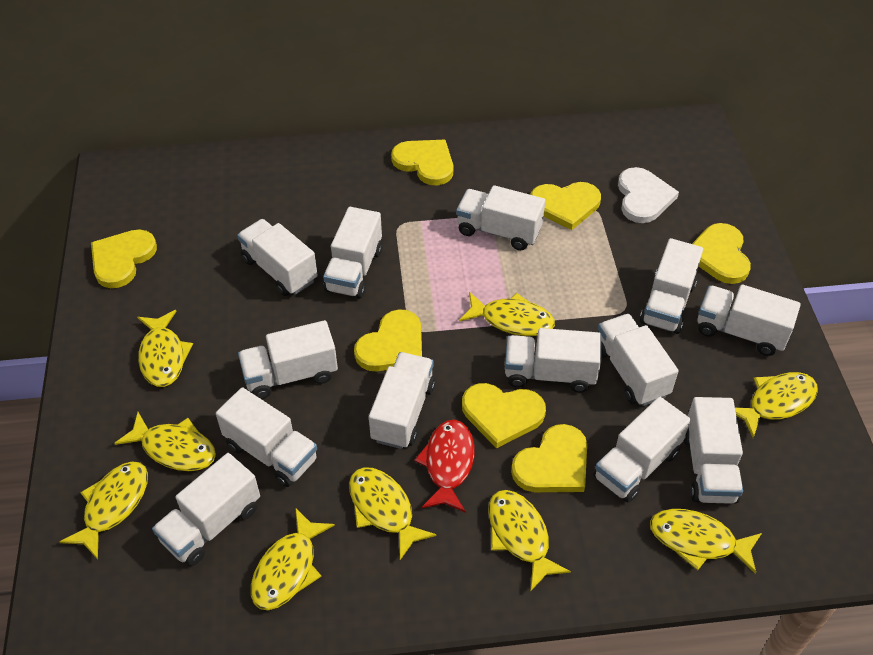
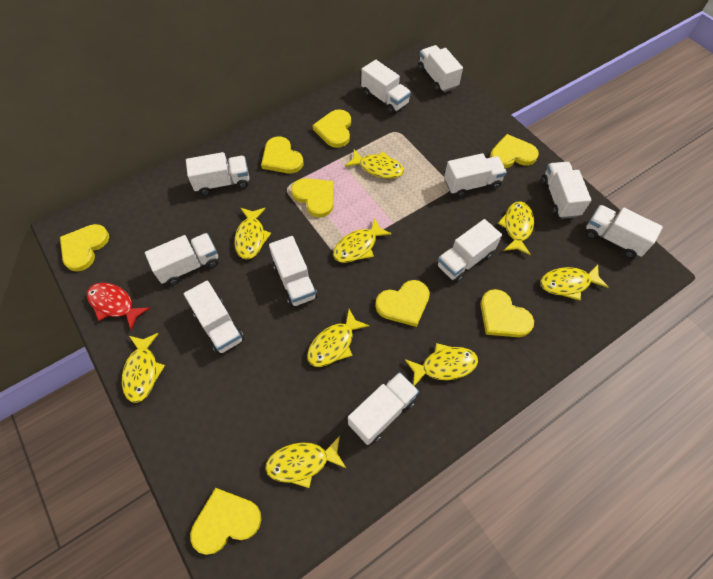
white heart: 1 -> 0
white truck: 13 -> 11
yellow heart: 7 -> 8

